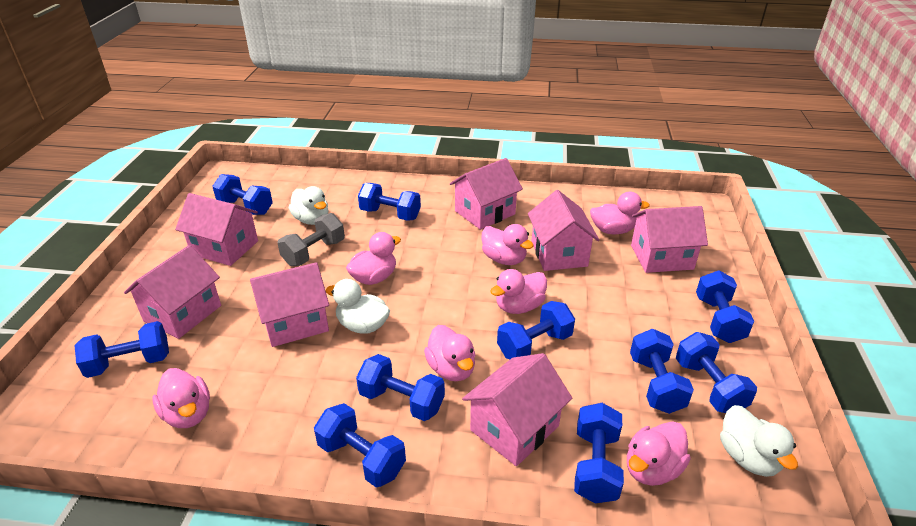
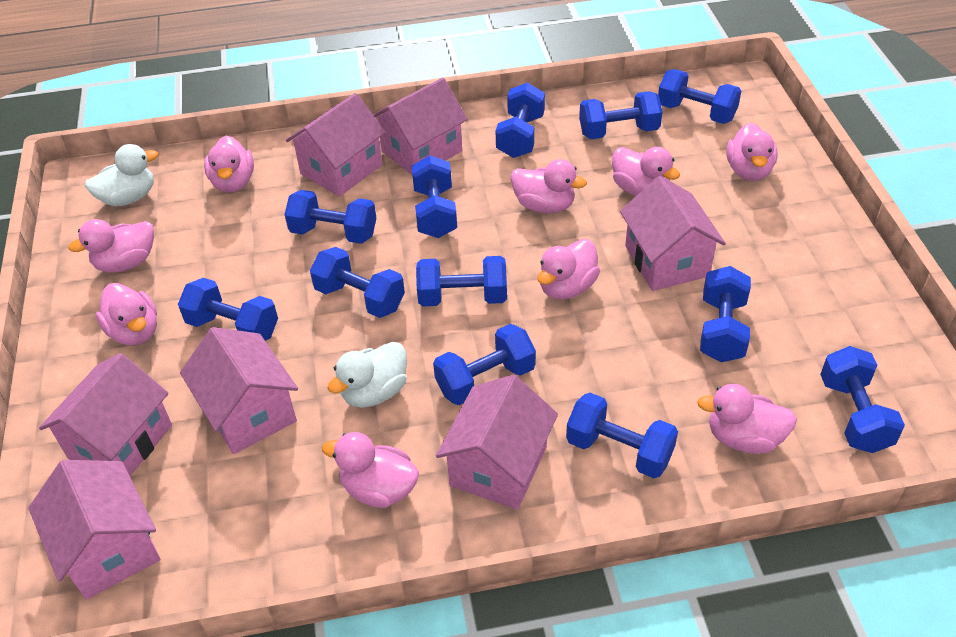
blue dumbbell: 10 -> 12
grey dumbbell: 1 -> 0
pink duck: 7 -> 9
white duck: 3 -> 2

